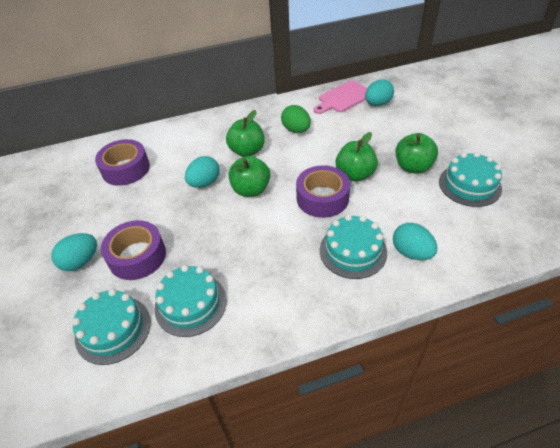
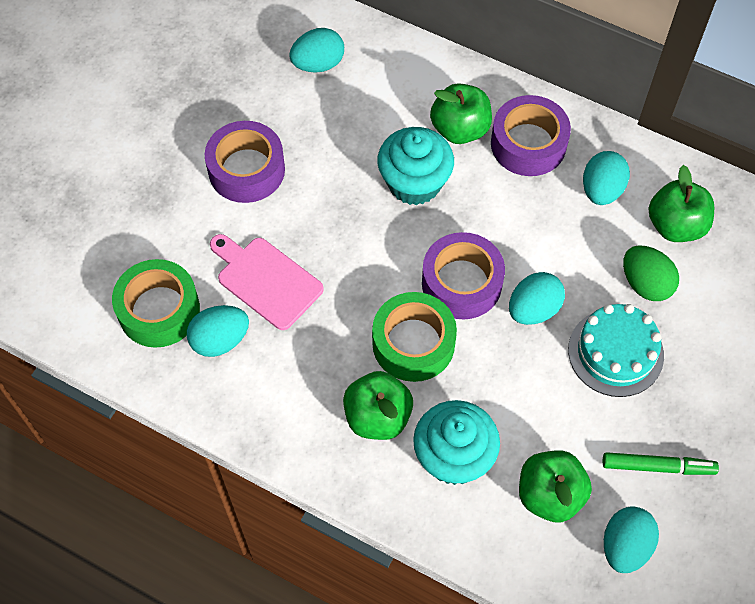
green marker: 0 -> 1
green tape: 0 -> 2
turquoise cake: 4 -> 1
turquoise cupcake: 0 -> 2
turquoise egg: 4 -> 5

